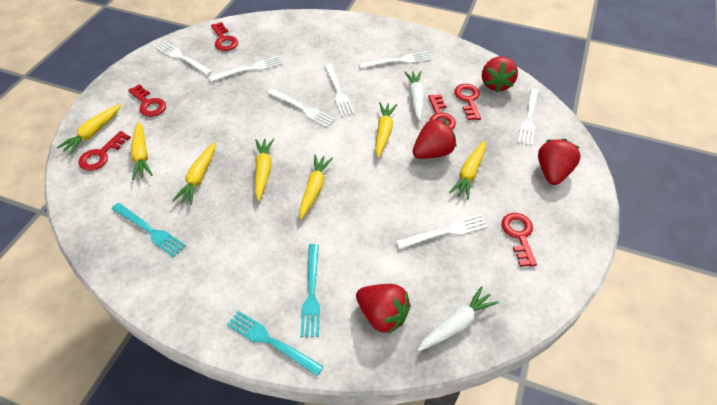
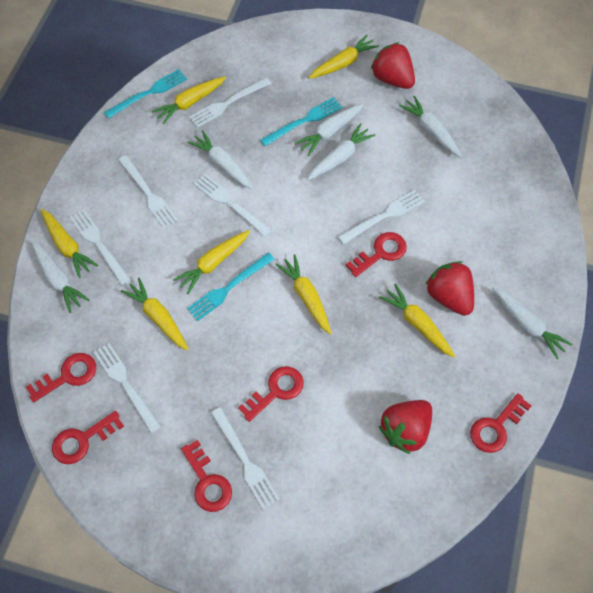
red strawberry: 4 -> 3
white carrot: 2 -> 6

